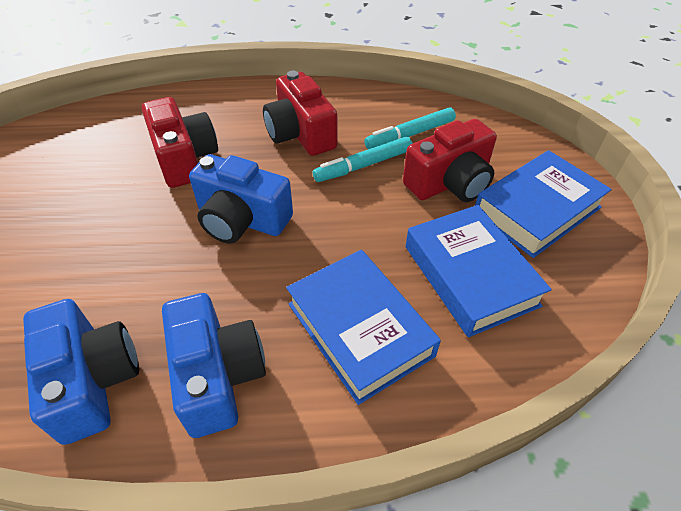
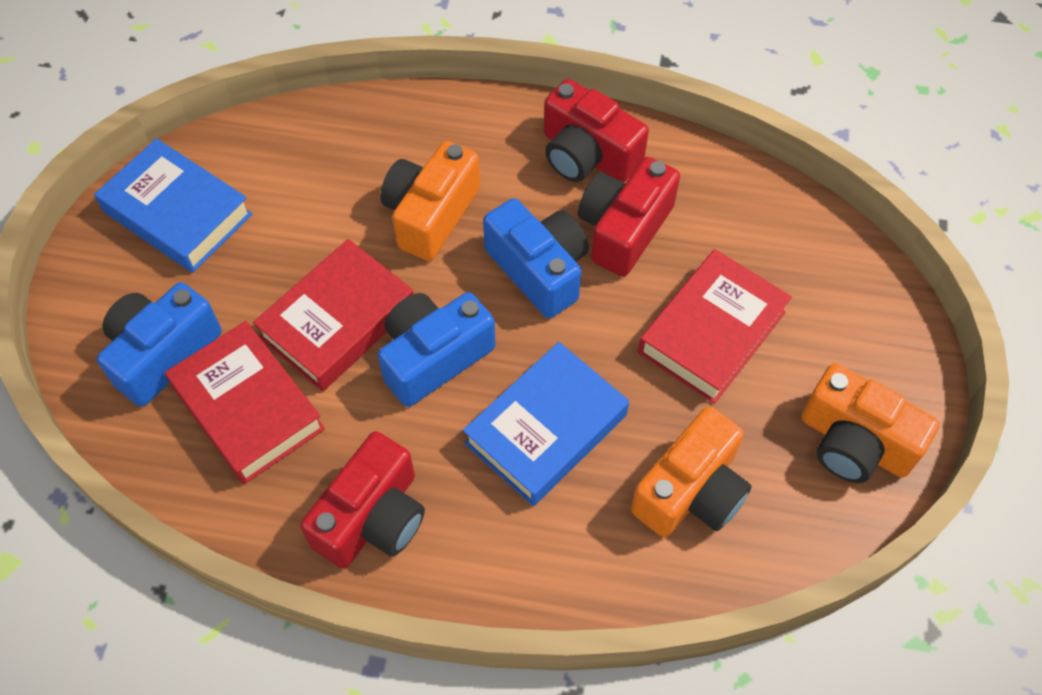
blue book: 3 -> 2
orange camera: 0 -> 3
red book: 0 -> 3
turquoise marker: 2 -> 0

